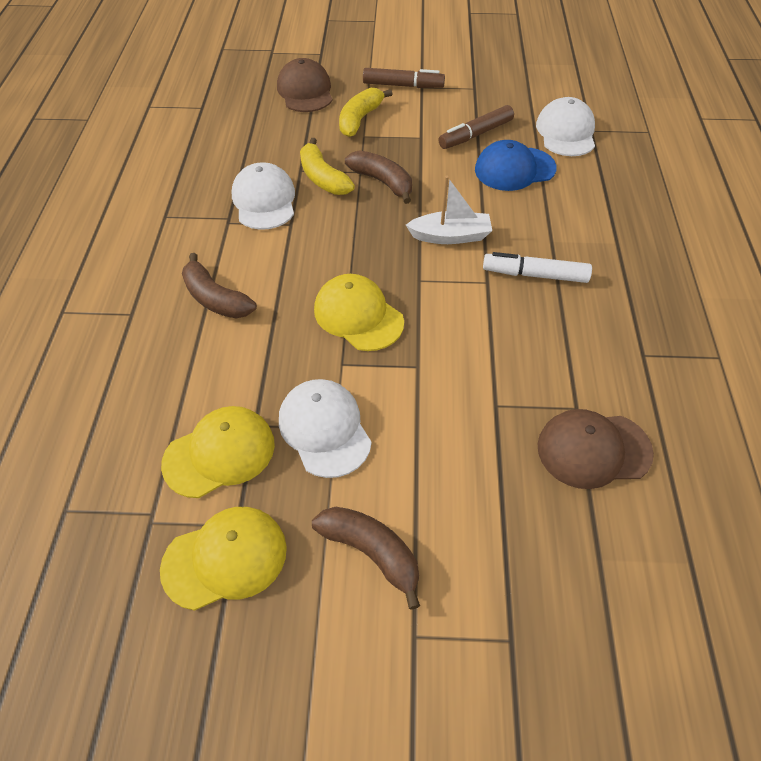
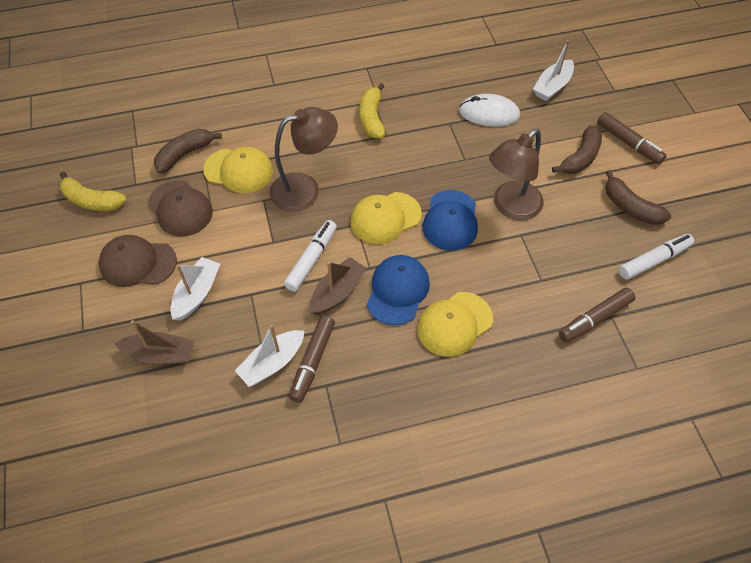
blue cap: 1 -> 2
brown boat: 0 -> 2
brown lamp: 0 -> 2
brown marker: 2 -> 3
white boat: 1 -> 3
white cap: 3 -> 0
white marker: 1 -> 2
white mouse: 0 -> 1

